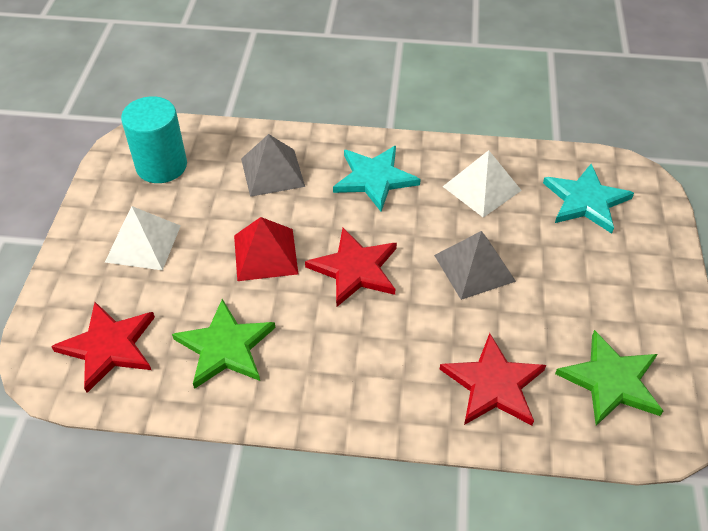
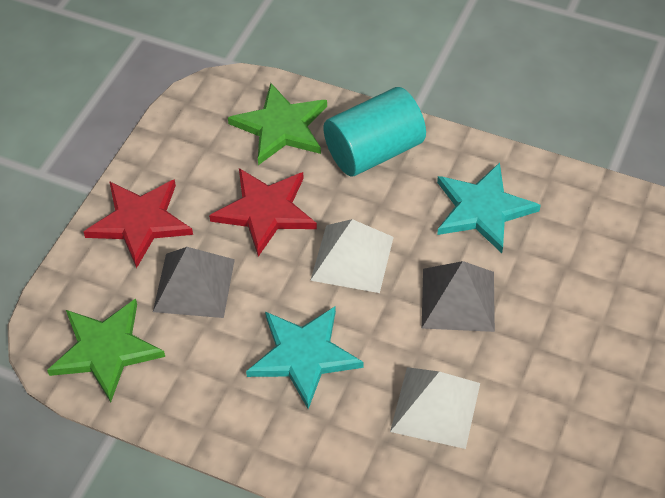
red pyramid: 1 -> 0
red star: 3 -> 2

